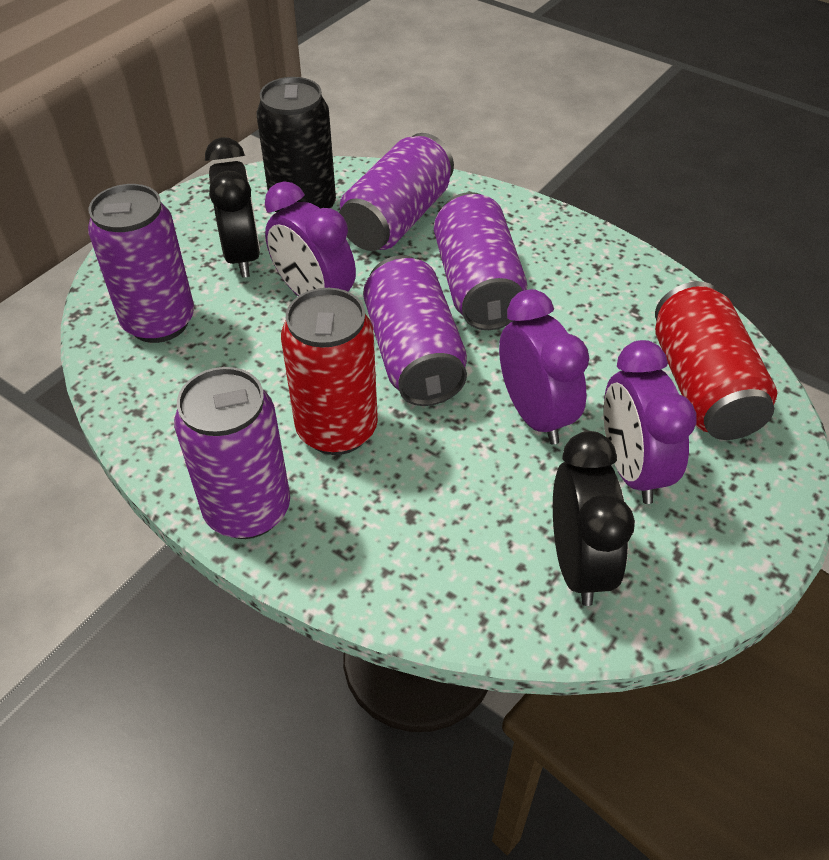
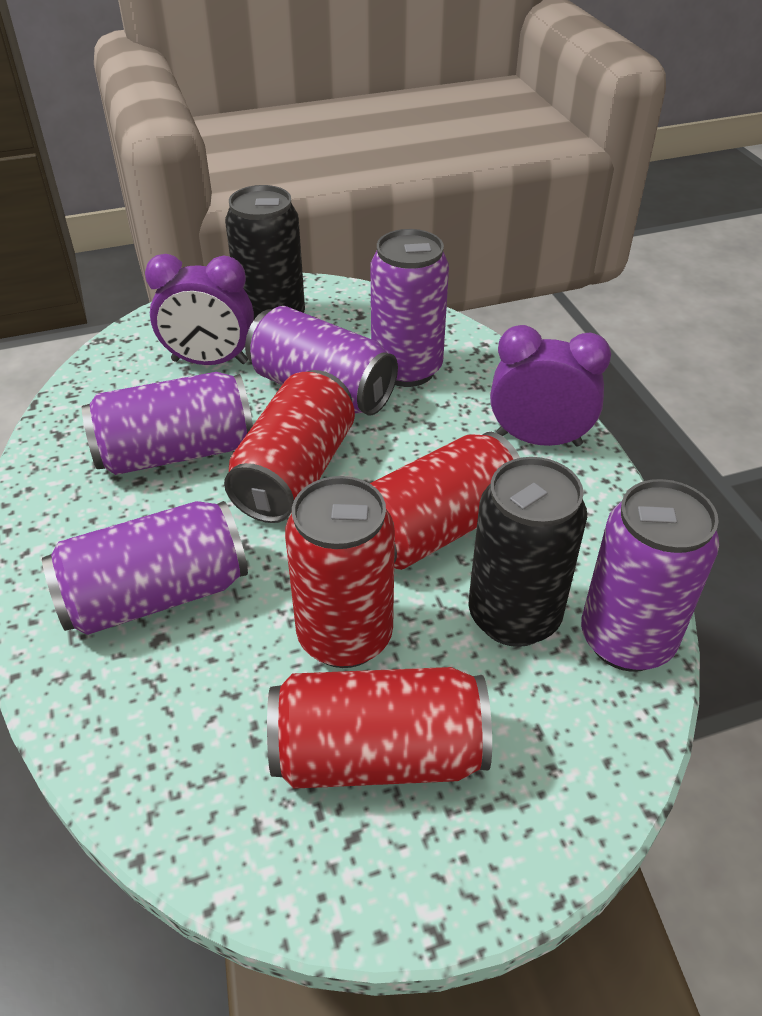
black can: 1 -> 2
black clock: 2 -> 0
purple clock: 3 -> 2
red can: 2 -> 4

